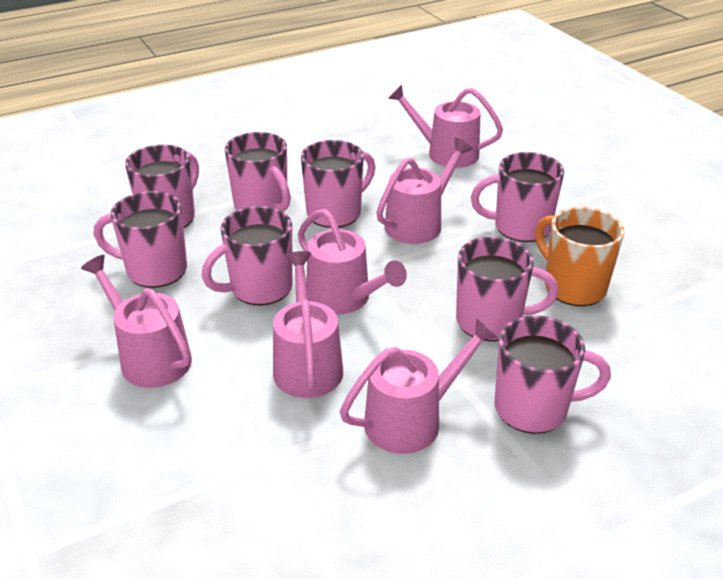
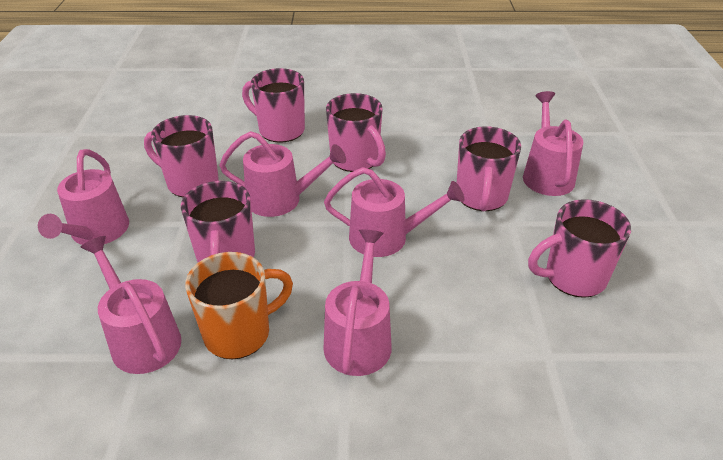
pink mug: 8 -> 6

